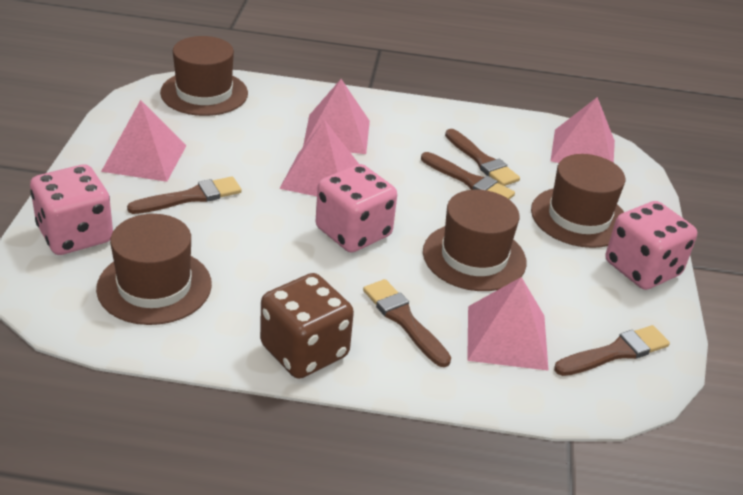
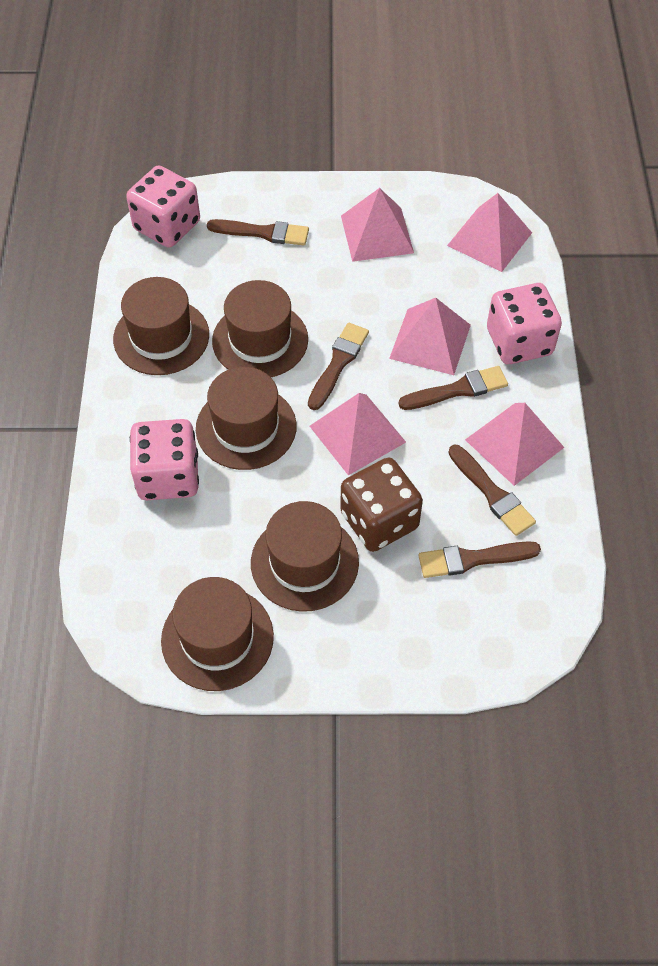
brown hat: 4 -> 5

